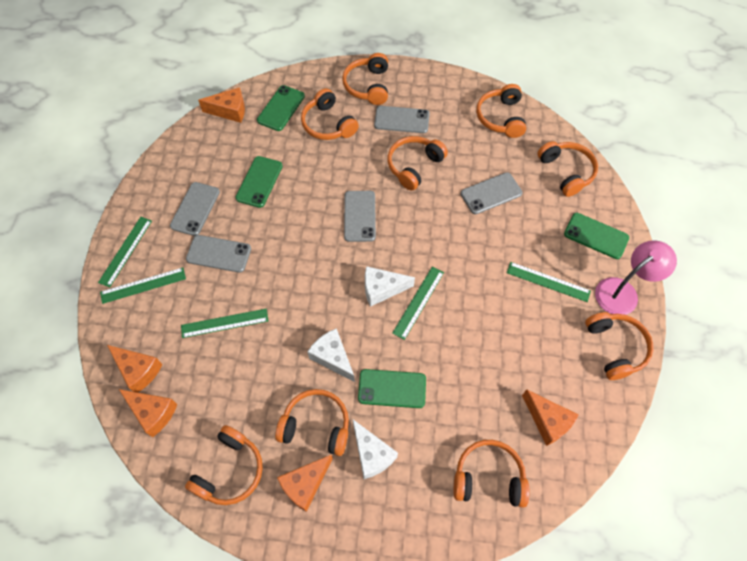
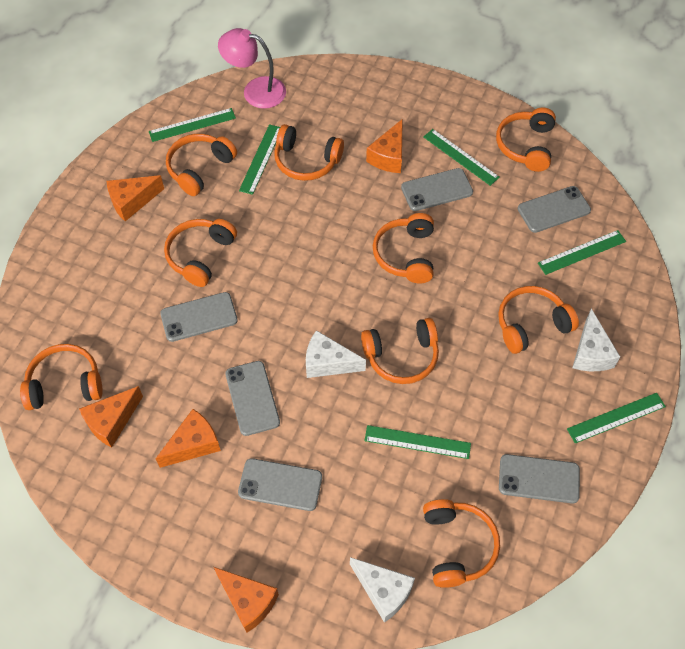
green phone: 4 -> 0
green ruler: 5 -> 6
grey phone: 5 -> 6

